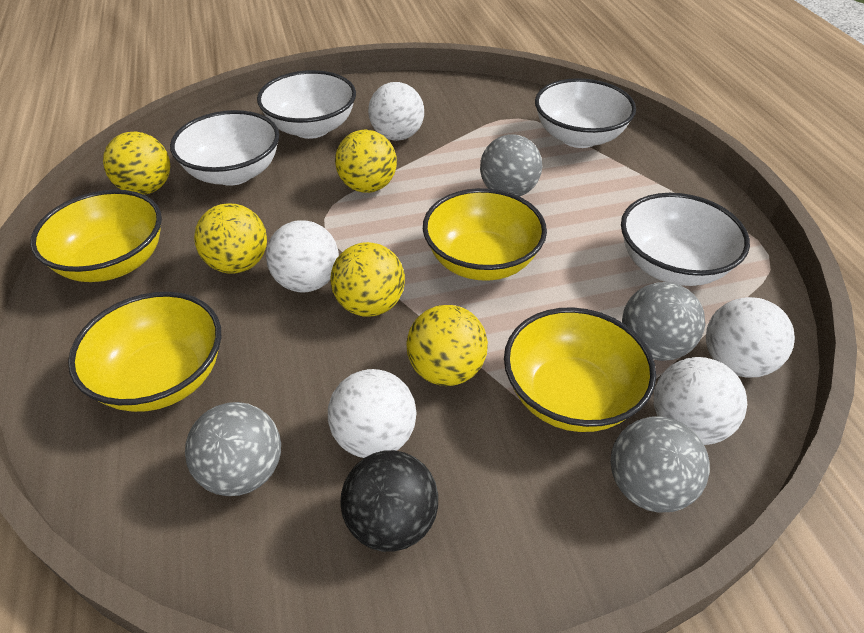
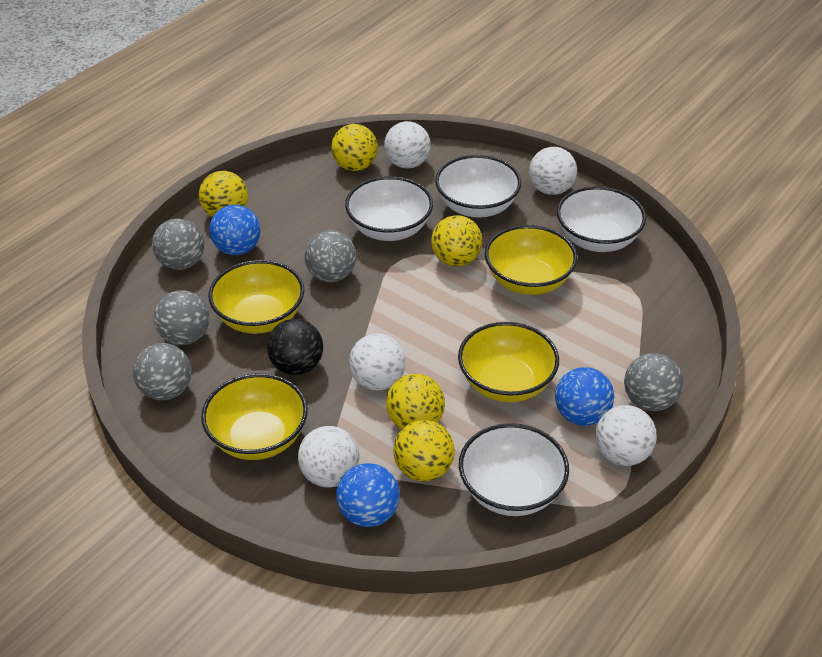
blue ball: 0 -> 3
grey ball: 4 -> 5

